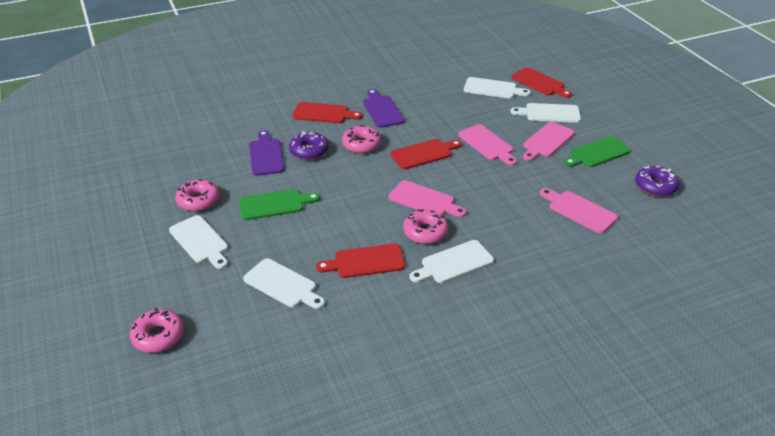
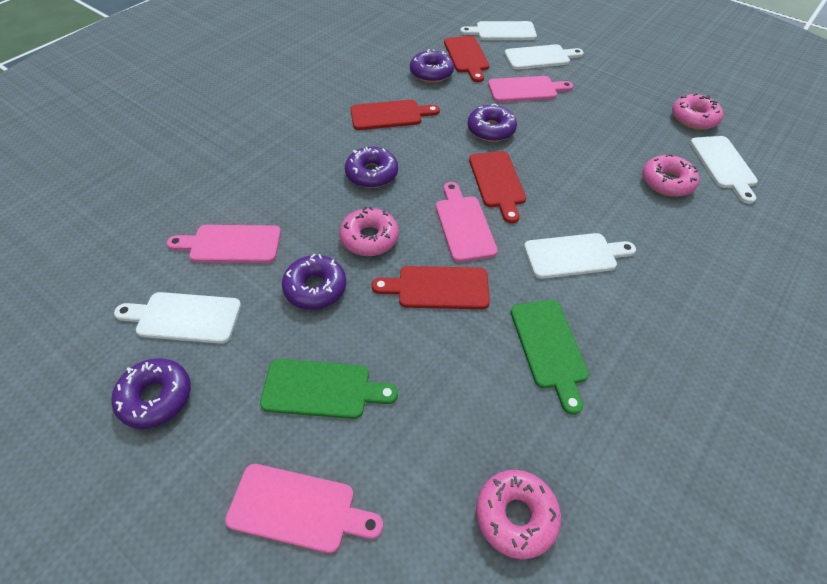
purple cutting board: 2 -> 0
purple donut: 2 -> 5

